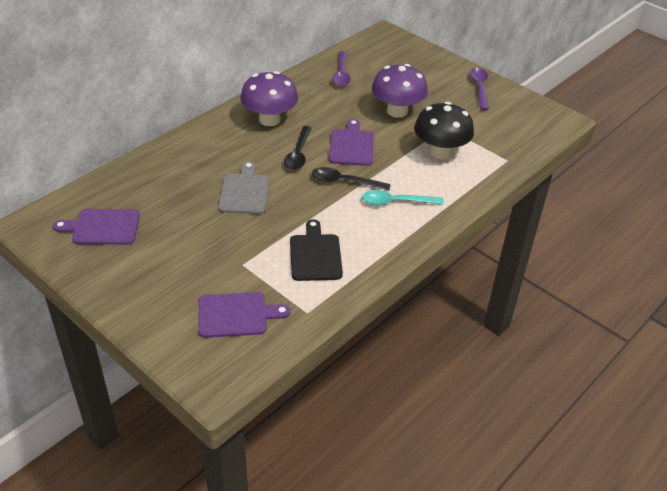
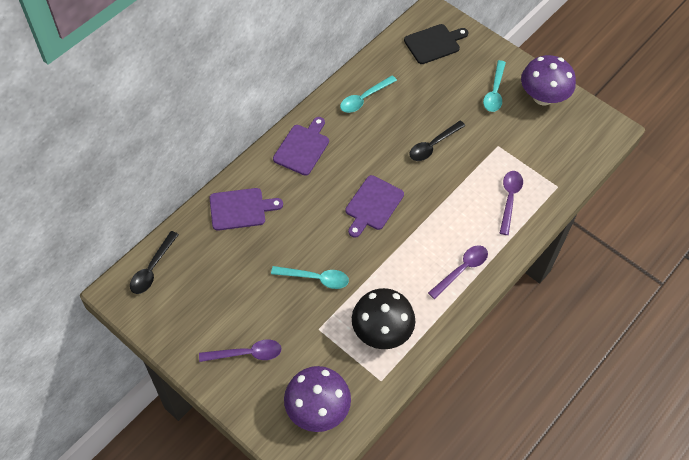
grey cutting board: 1 -> 0
purple spoon: 2 -> 3
turquoise spoon: 1 -> 3

